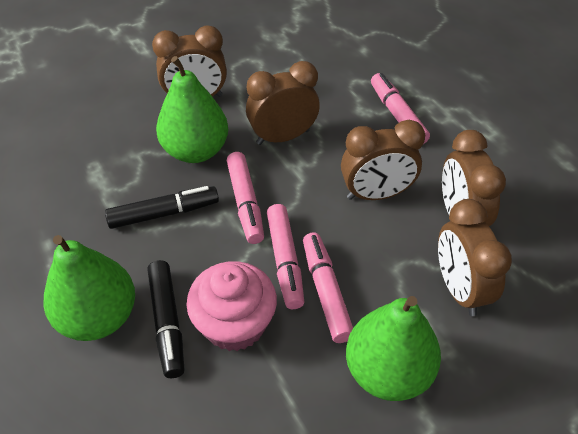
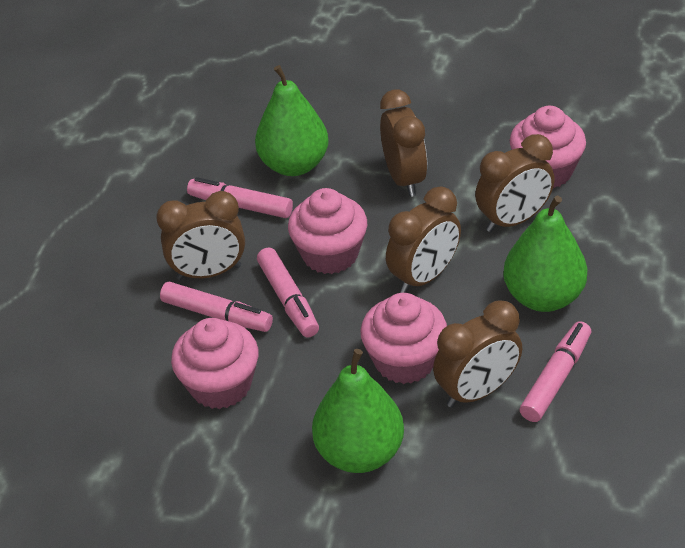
black marker: 2 -> 0
pink cupcake: 1 -> 4

